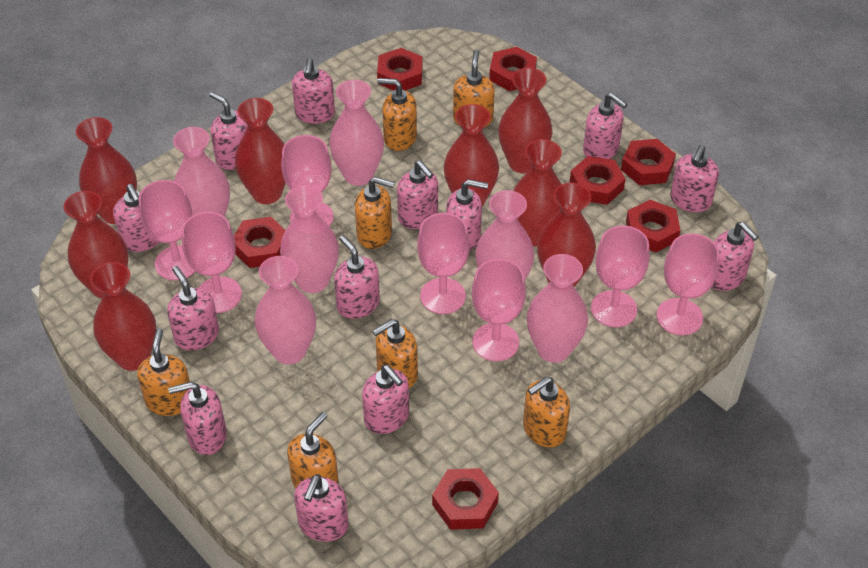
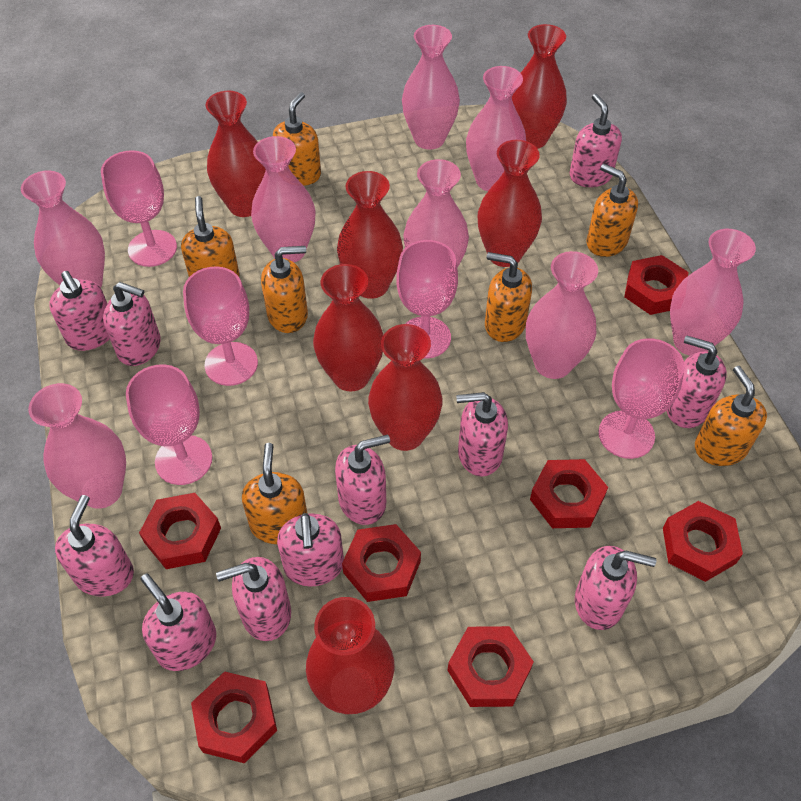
pink goblet: 7 -> 5
pink soap dispenser: 13 -> 11
pink vase: 6 -> 8
red vase: 8 -> 7

